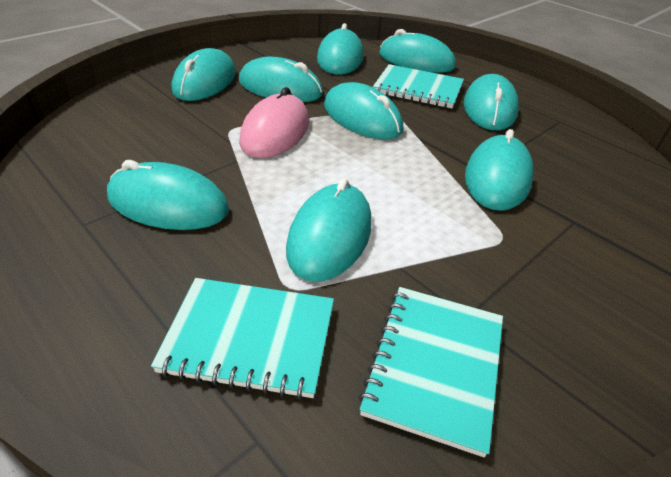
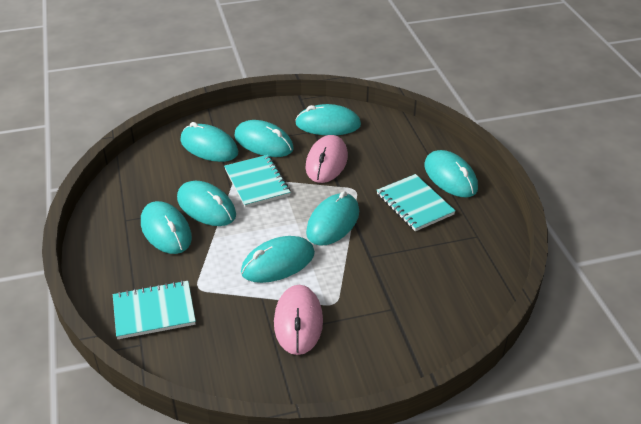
pink mouse: 1 -> 2
turquoise mouse: 9 -> 8

